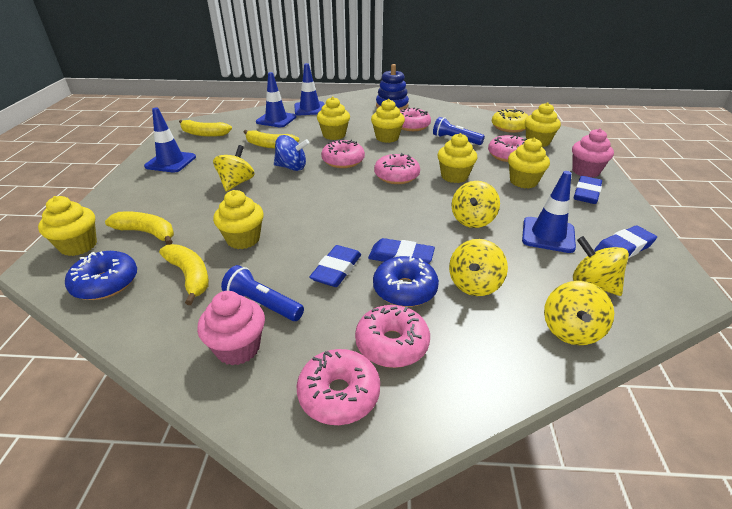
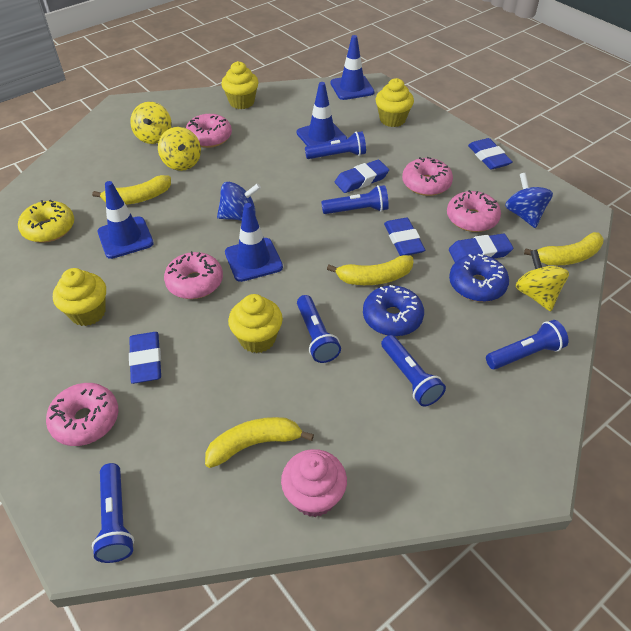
blue eraser: 4 -> 5
blue flashlight: 2 -> 6
blue spinning top: 1 -> 2
blue stacking toy: 1 -> 0
pink cupcake: 2 -> 1
pink donut: 6 -> 5
yellow cupcake: 7 -> 4
yellow spinning top: 5 -> 3

